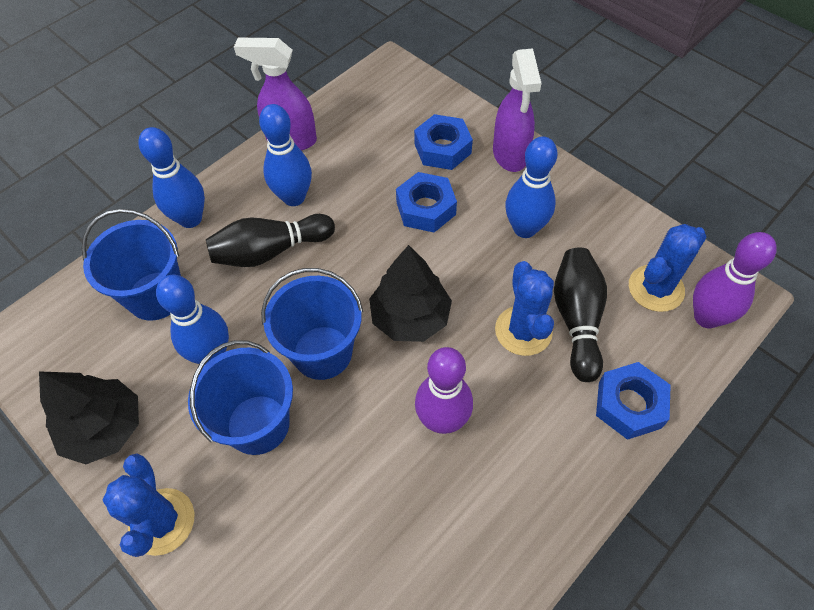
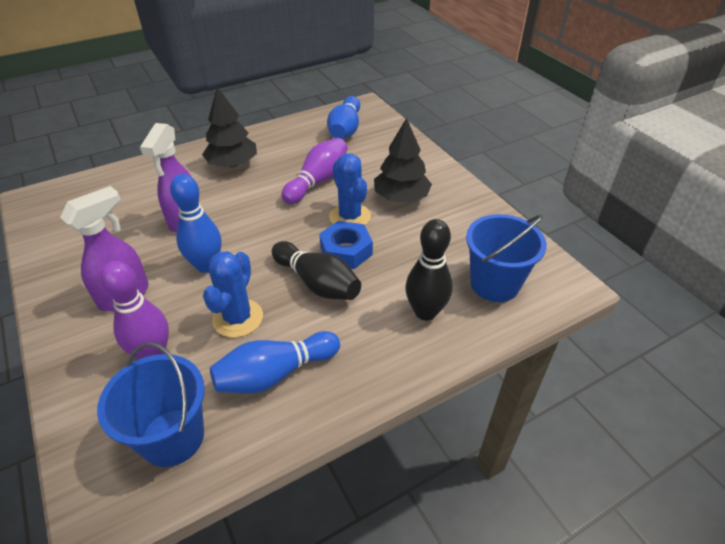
blue bowling pin: 4 -> 3
blue bucket: 3 -> 2
blue cactus: 3 -> 2
blue nut: 3 -> 1

